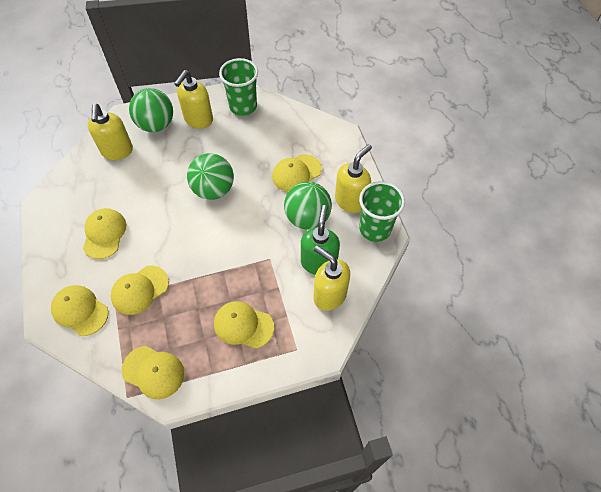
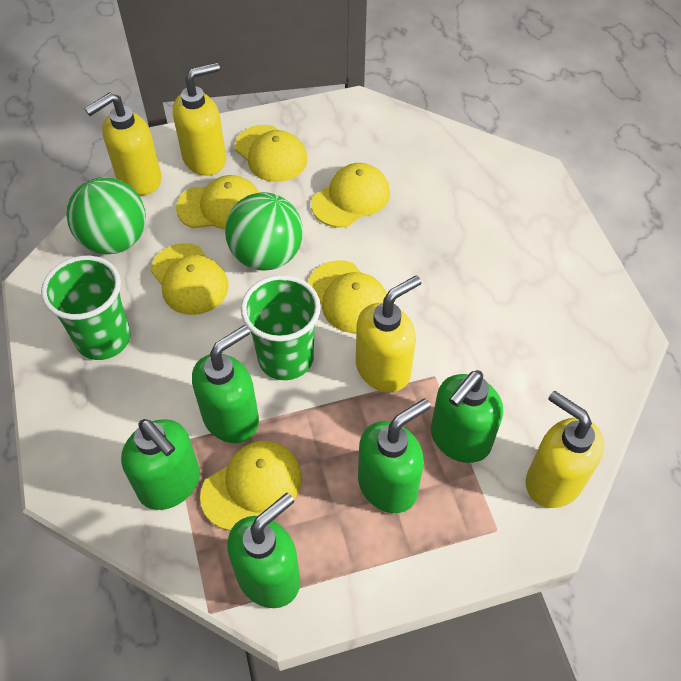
green ball: 3 -> 2
green soap dispenser: 1 -> 5

